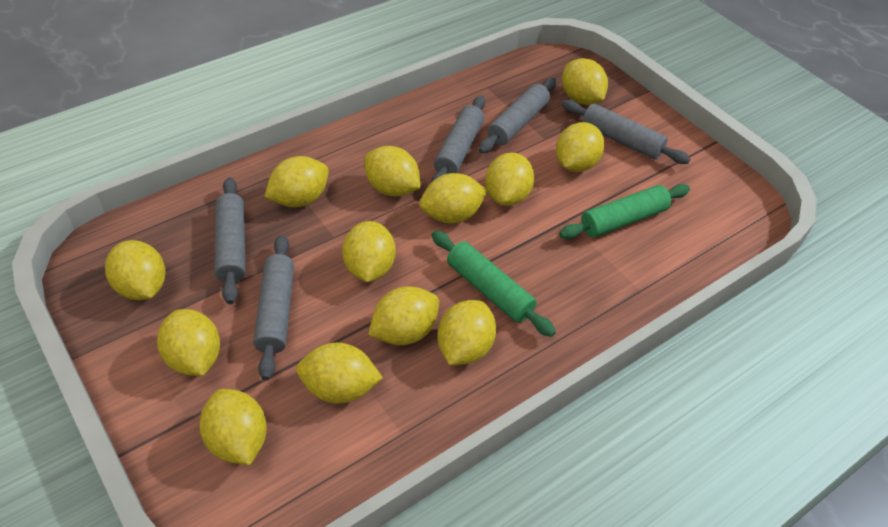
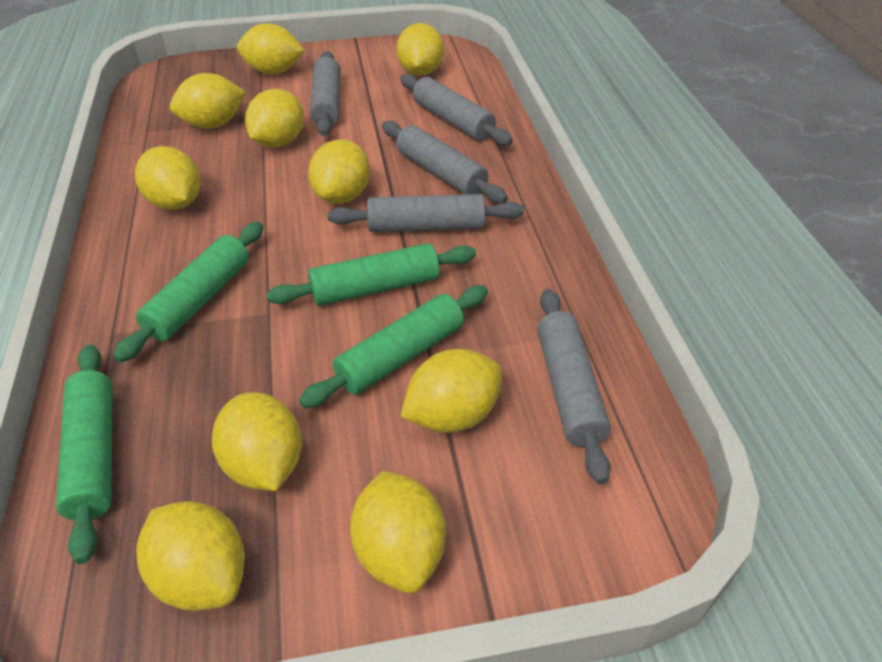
green rolling pin: 2 -> 4
yellow lemon: 13 -> 10

